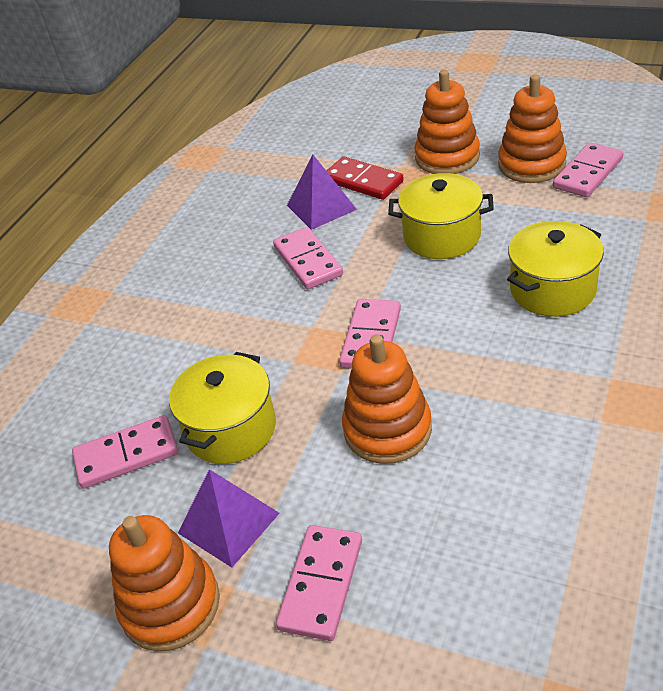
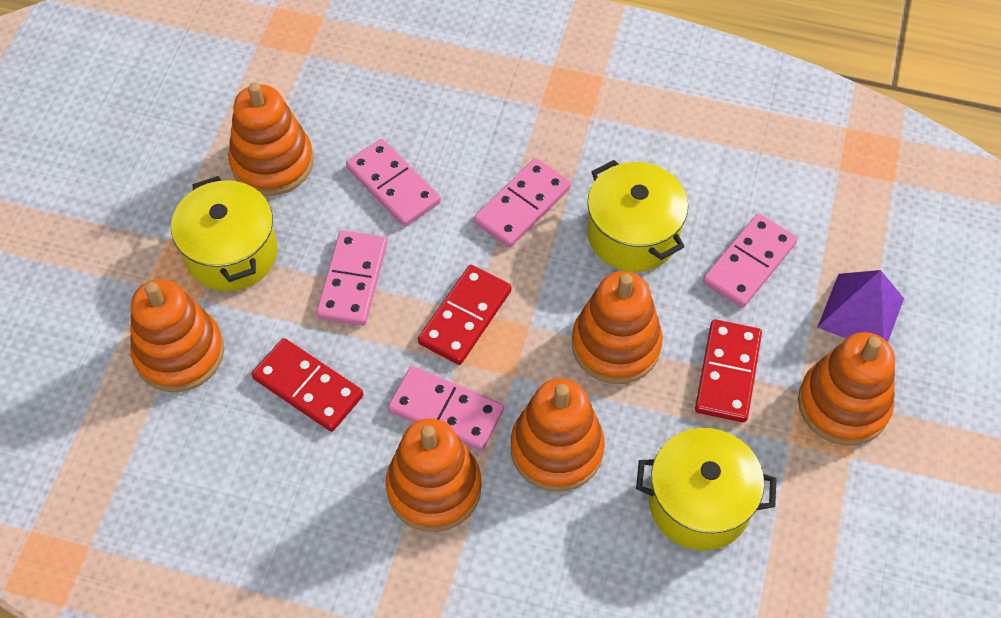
orange stacking toy: 4 -> 6
purple pyramid: 2 -> 1
red domino: 1 -> 3

